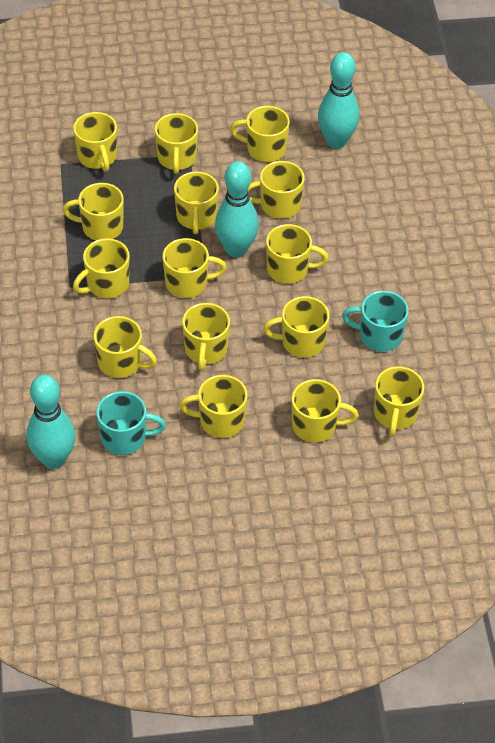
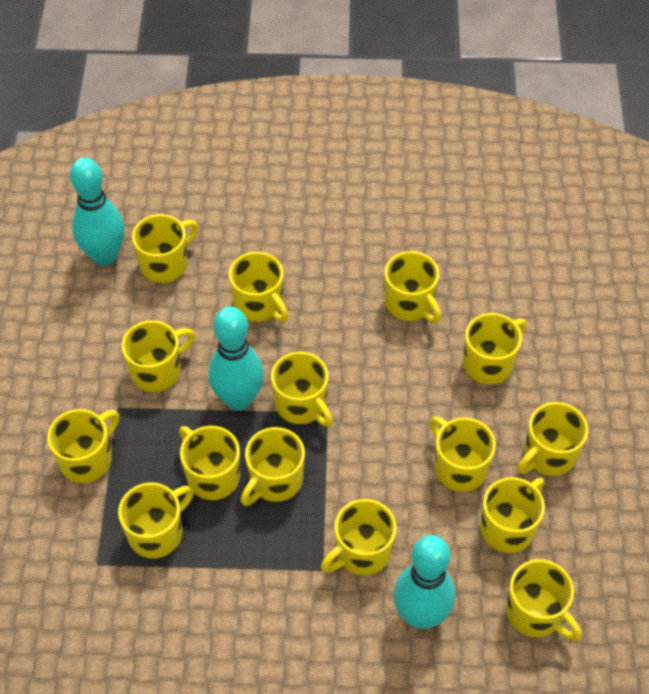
turquoise mug: 2 -> 0

